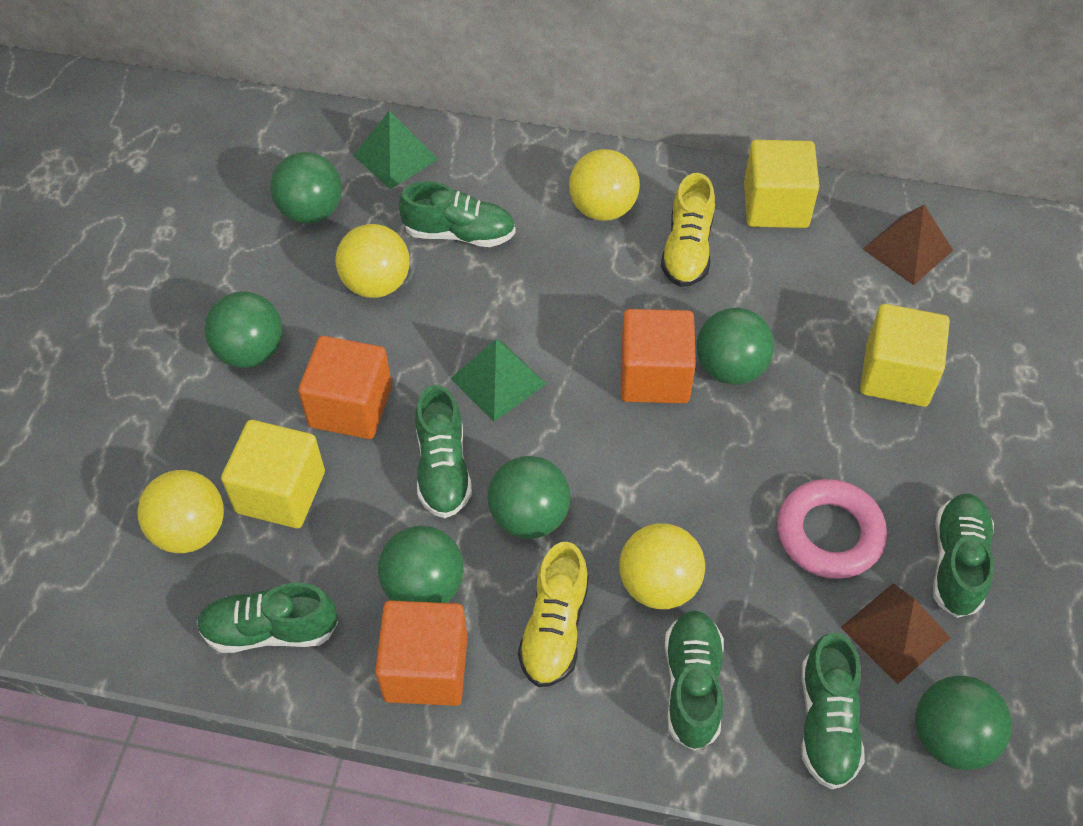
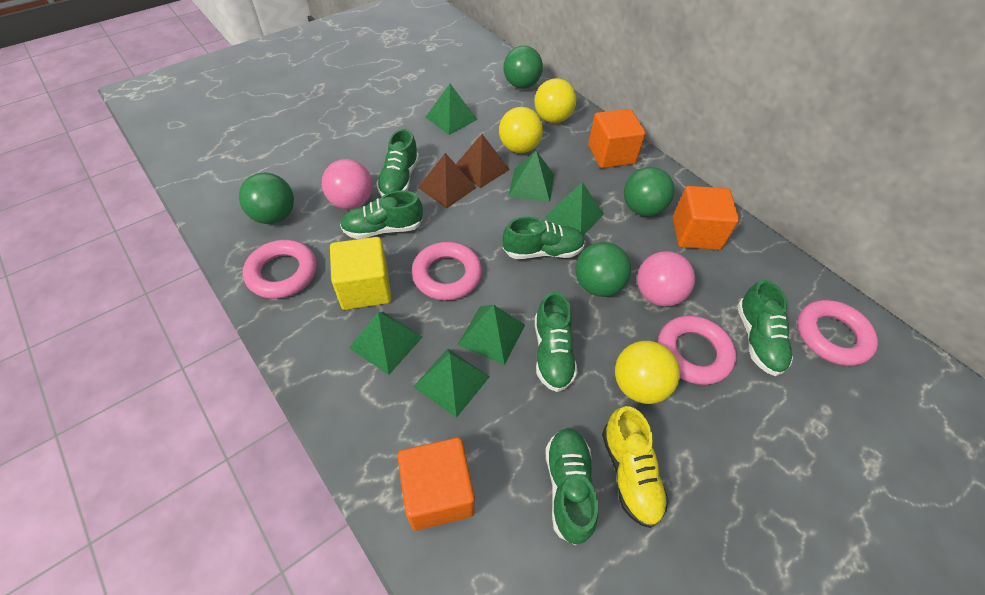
green ball: 6 -> 4
green pyramid: 2 -> 6
pink ball: 0 -> 2
pink ring: 1 -> 4
yellow ball: 4 -> 3
yellow cube: 3 -> 1
yellow shoe: 2 -> 1

